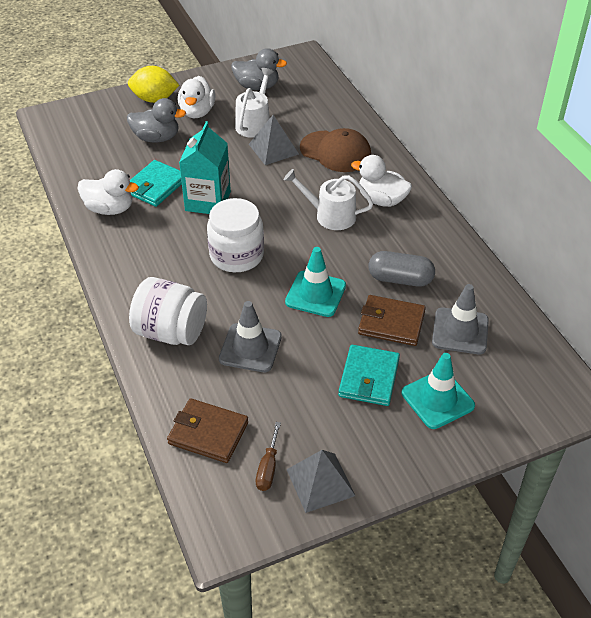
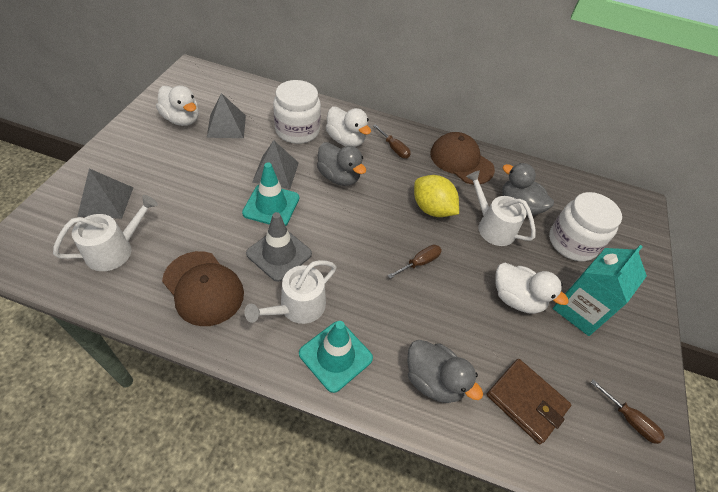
brown cap: 1 -> 2
brown screwdriver: 1 -> 3
brown wallet: 2 -> 1
grey capsule: 1 -> 0
grey duck: 2 -> 3
grey pyramid: 2 -> 3
grey traffic cone: 2 -> 1
turquoise wallet: 2 -> 0
white watering can: 2 -> 3

